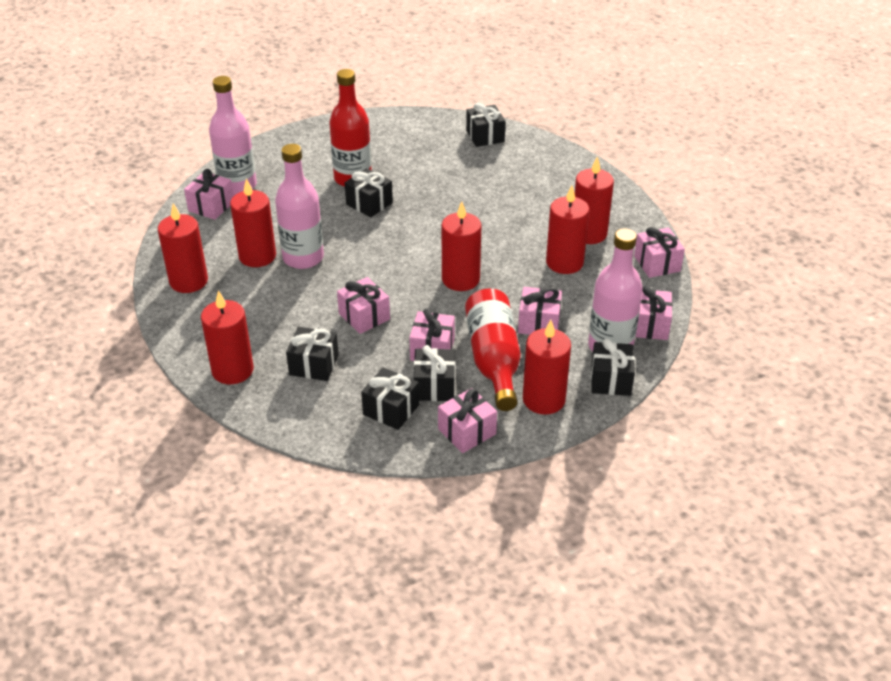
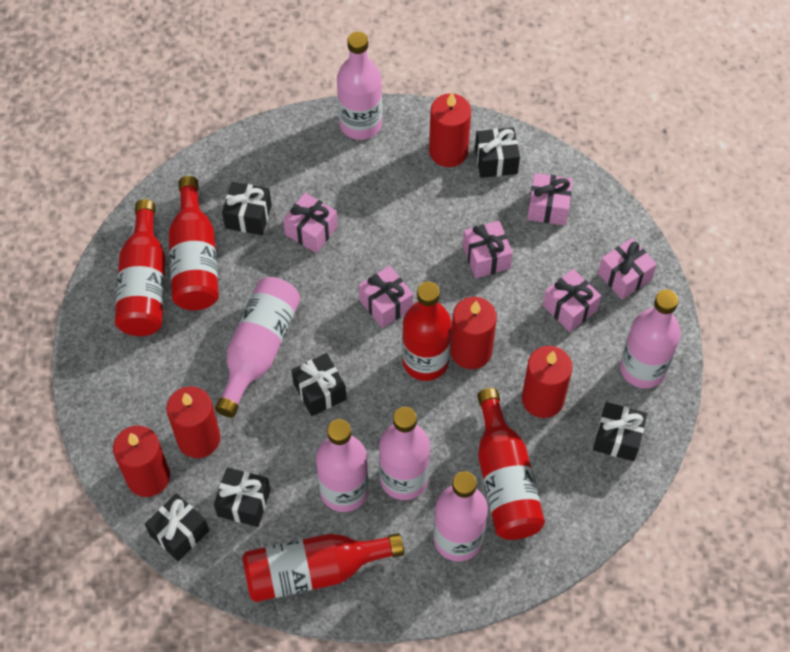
pink bottle: 3 -> 6
pink gift: 7 -> 6
red bottle: 2 -> 5
red candle: 7 -> 5

